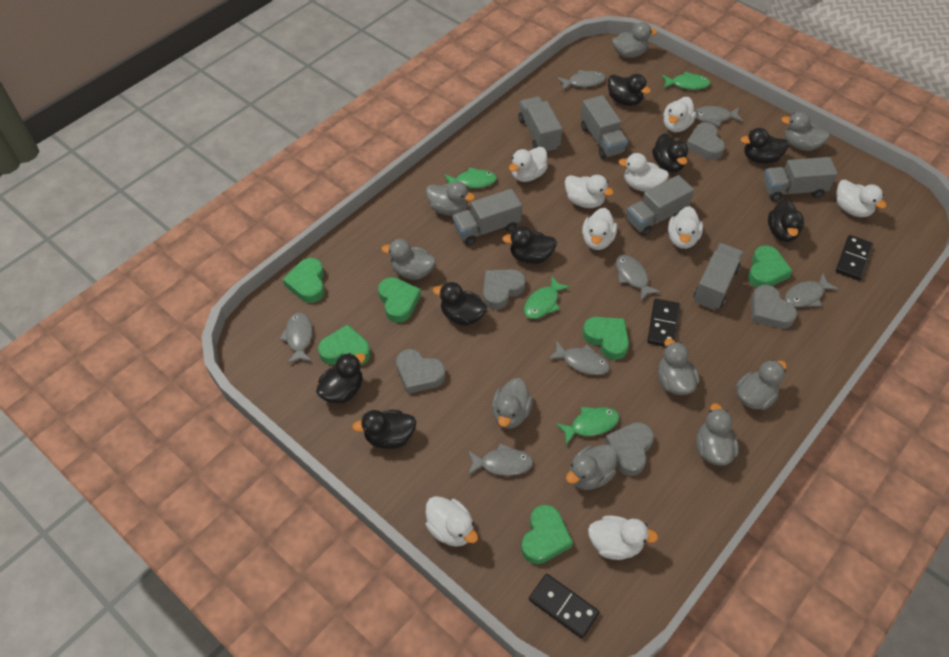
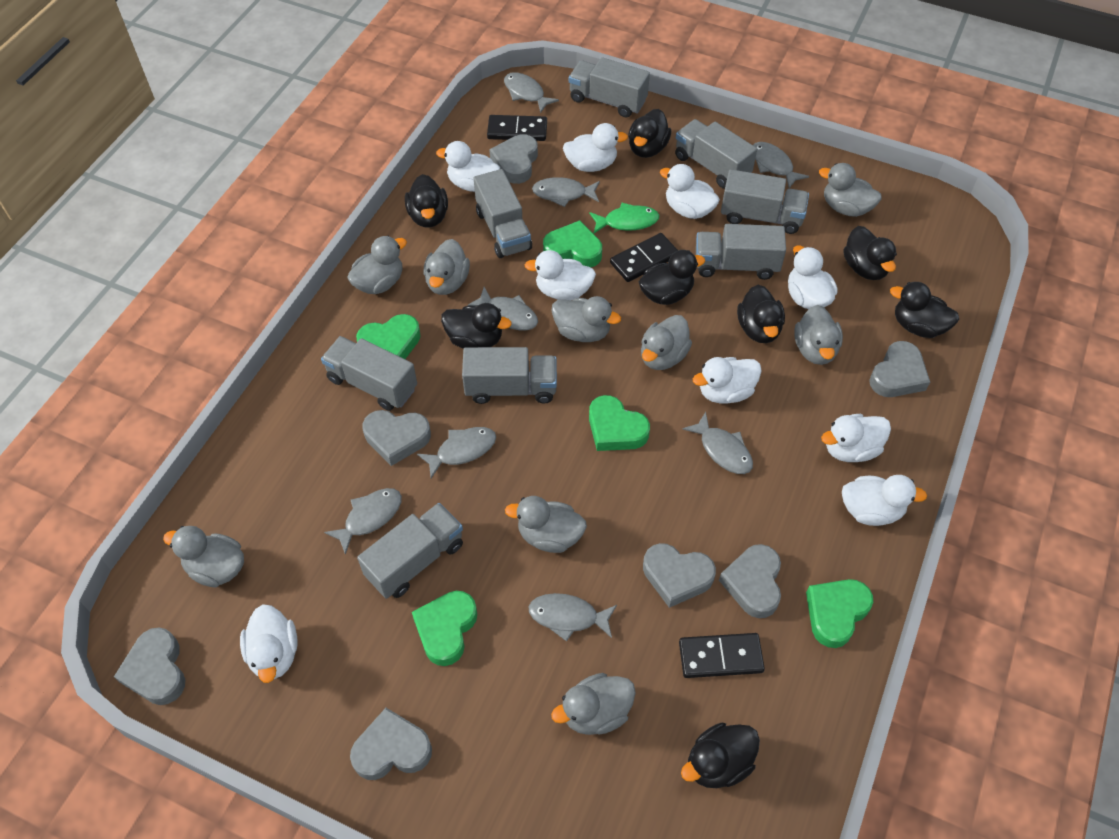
green fish: 4 -> 1
green heart: 6 -> 5
grey fish: 7 -> 8
grey heart: 5 -> 7
grey truck: 6 -> 8

